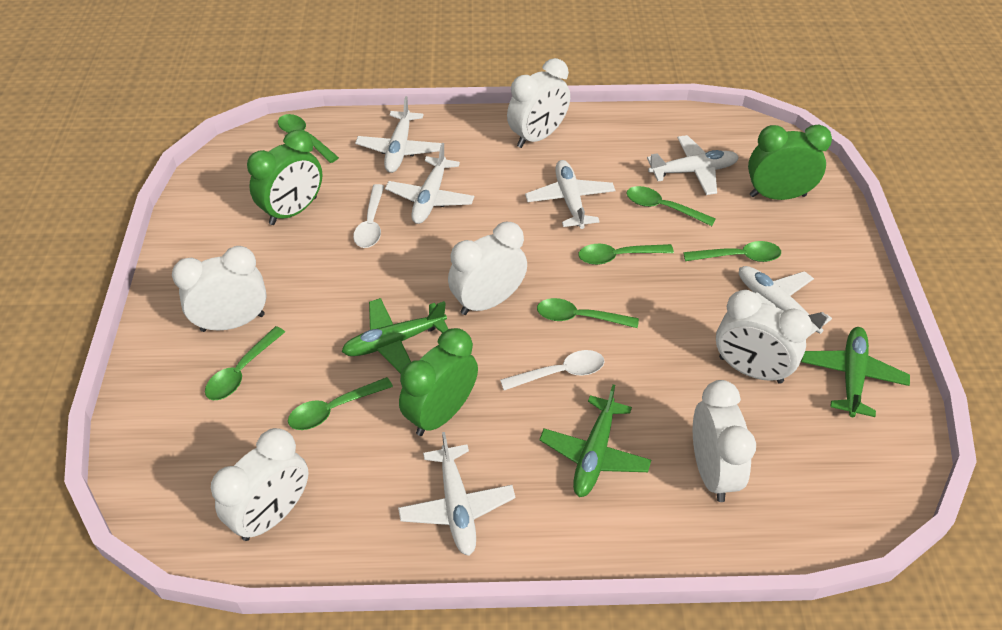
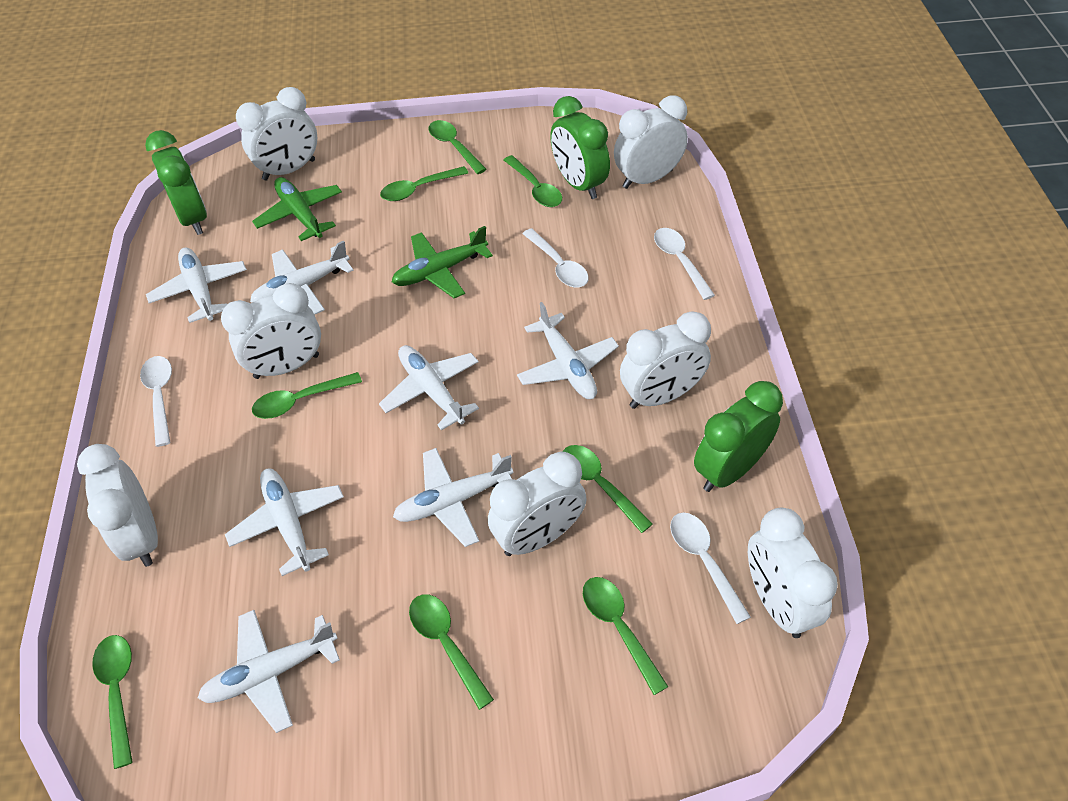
green plane: 3 -> 2
green spoon: 7 -> 8
white clock: 6 -> 7
white plane: 6 -> 7
white spoon: 2 -> 4

